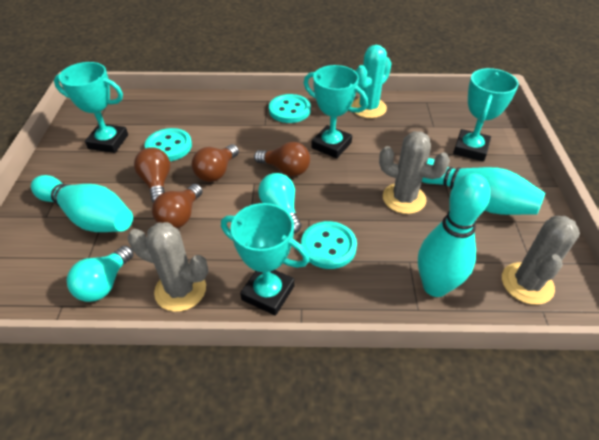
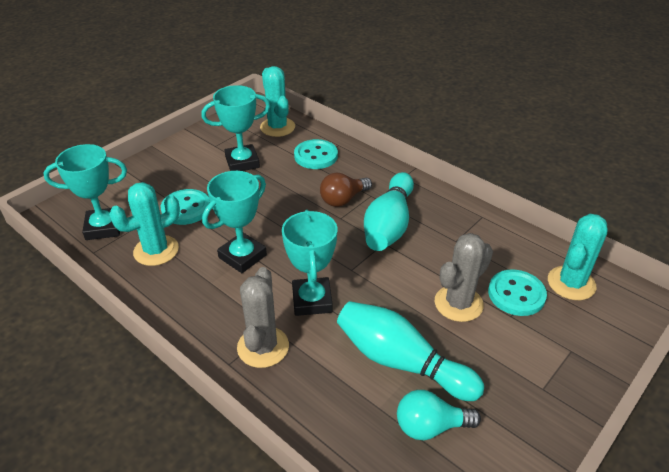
brown light bulb: 4 -> 1
grey cactus: 3 -> 2
turquoise bowling pin: 3 -> 2
turquoise cactus: 1 -> 3
turquoise light bulb: 2 -> 1

